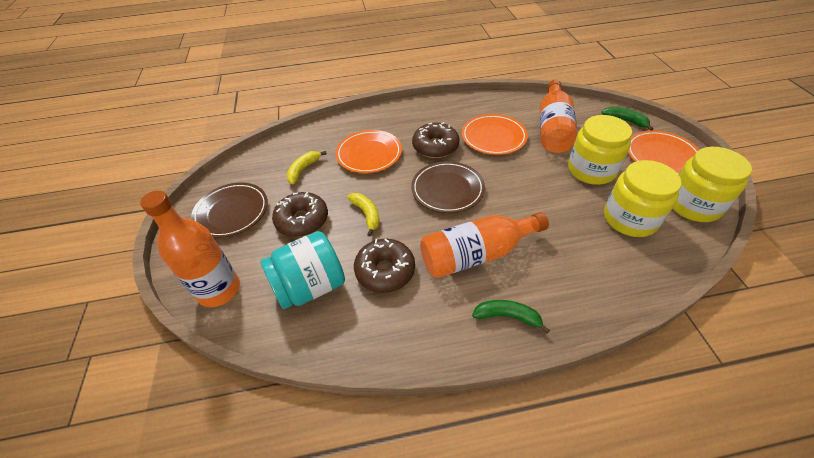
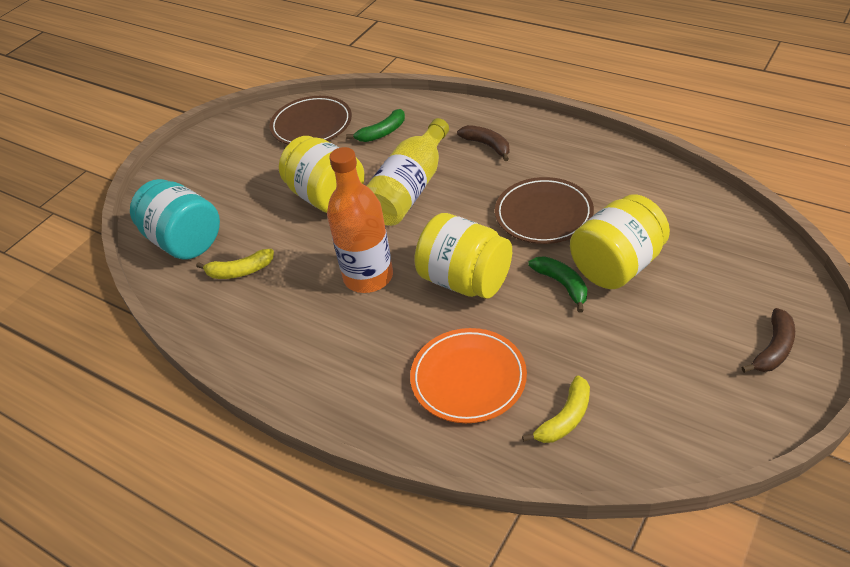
brown banana: 0 -> 2
brown donut: 3 -> 0
orange bottle: 3 -> 1
orange plate: 3 -> 1
yellow bottle: 0 -> 1

